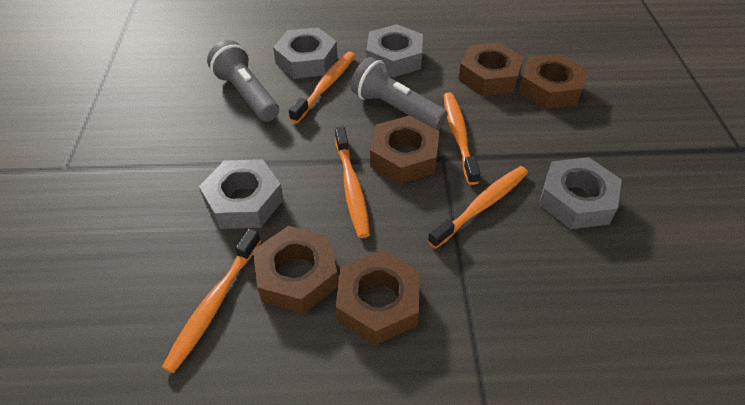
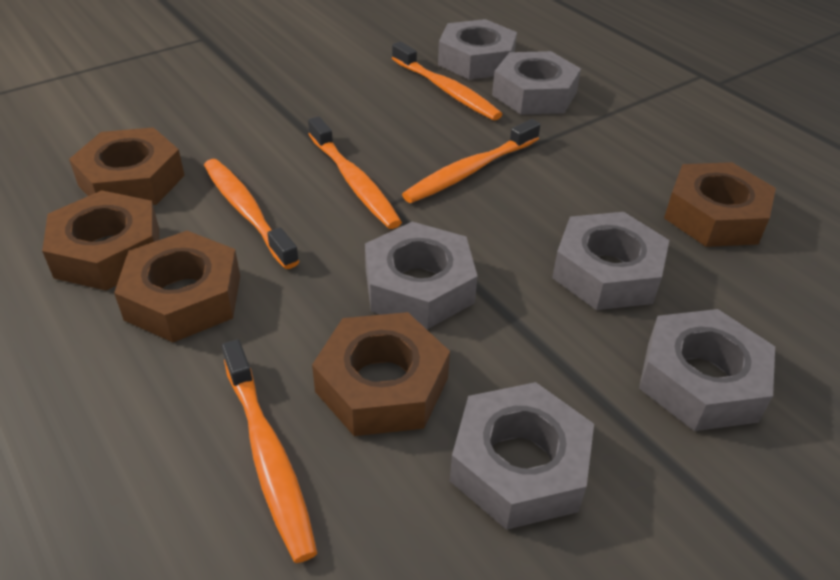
grey flashlight: 2 -> 0
grey nut: 4 -> 6

